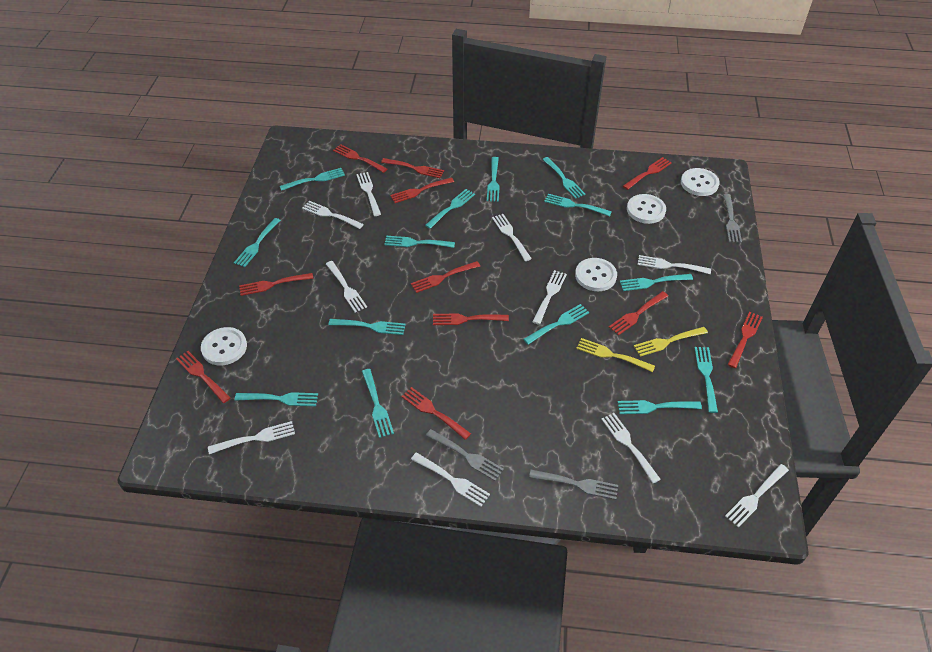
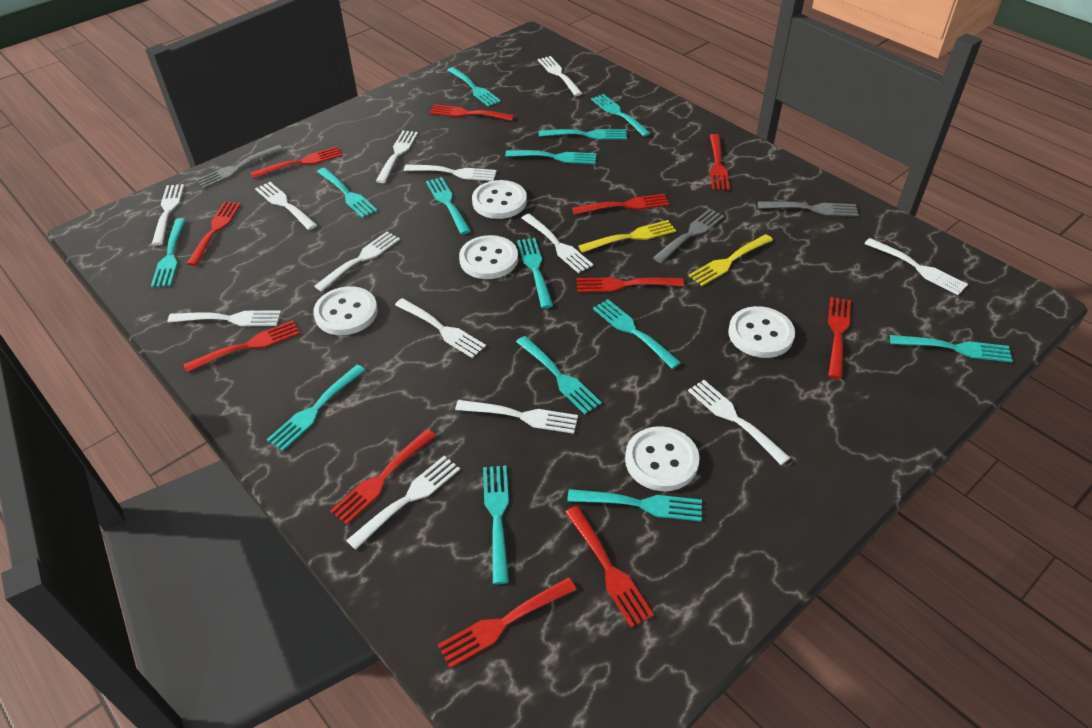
white button: 4 -> 5
white fork: 10 -> 13

